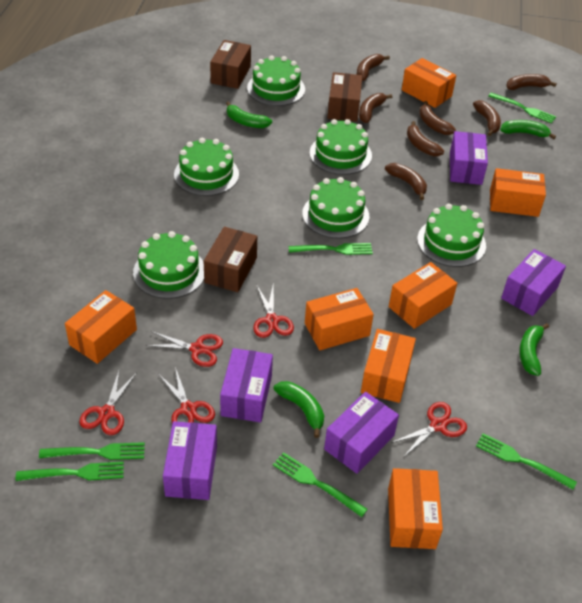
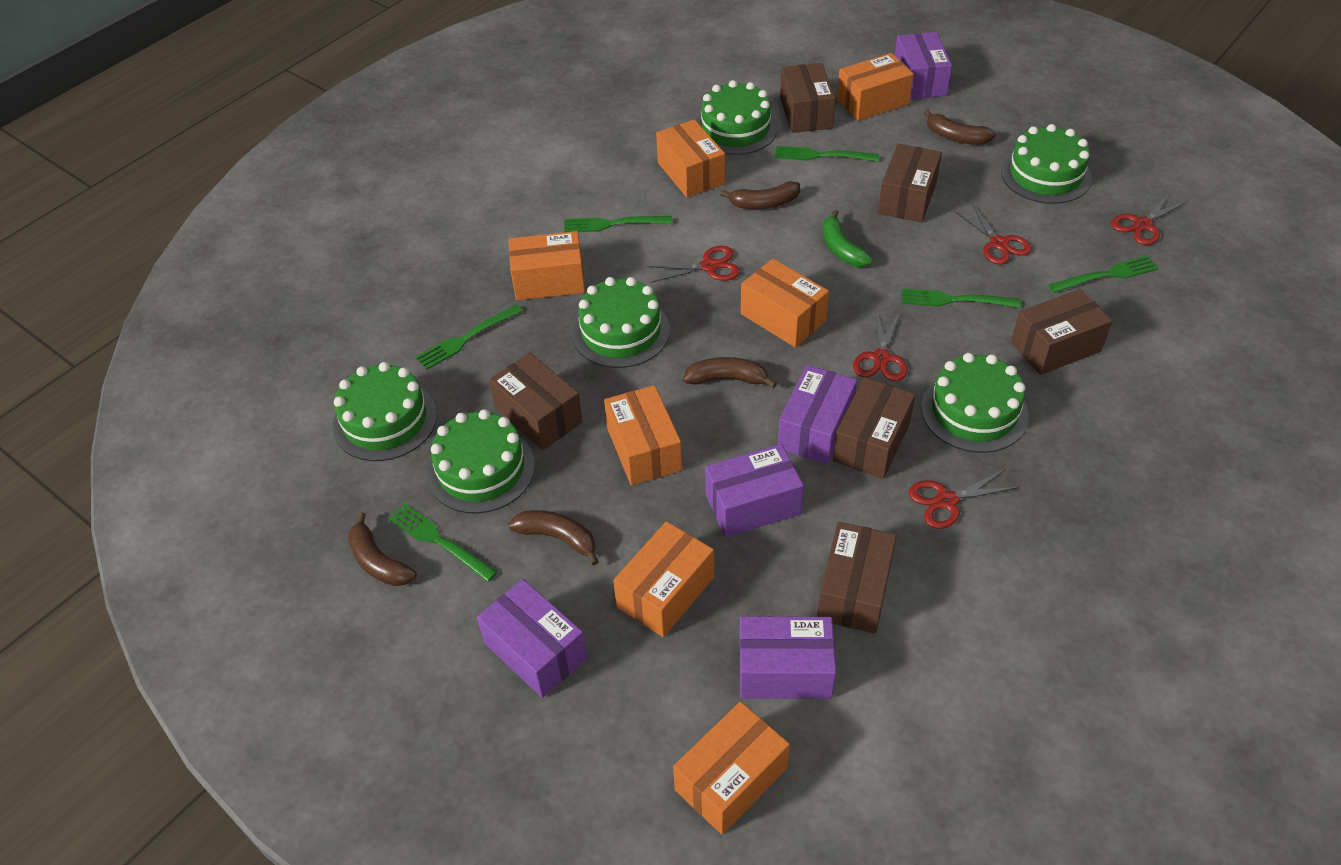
brown banana: 7 -> 5
brown box: 3 -> 6
green banana: 4 -> 1

